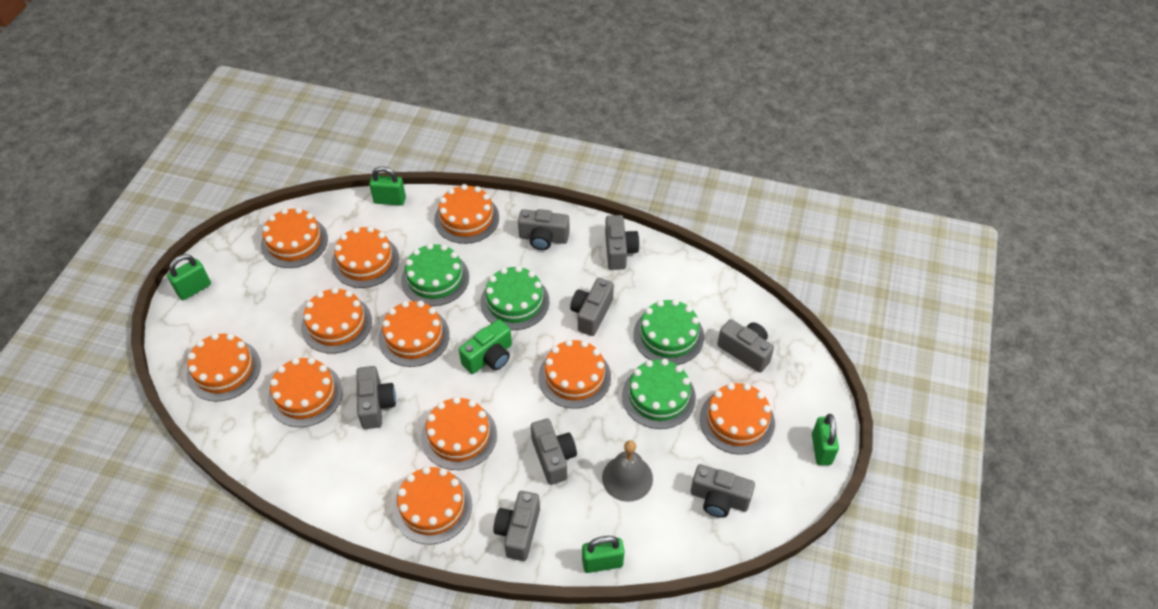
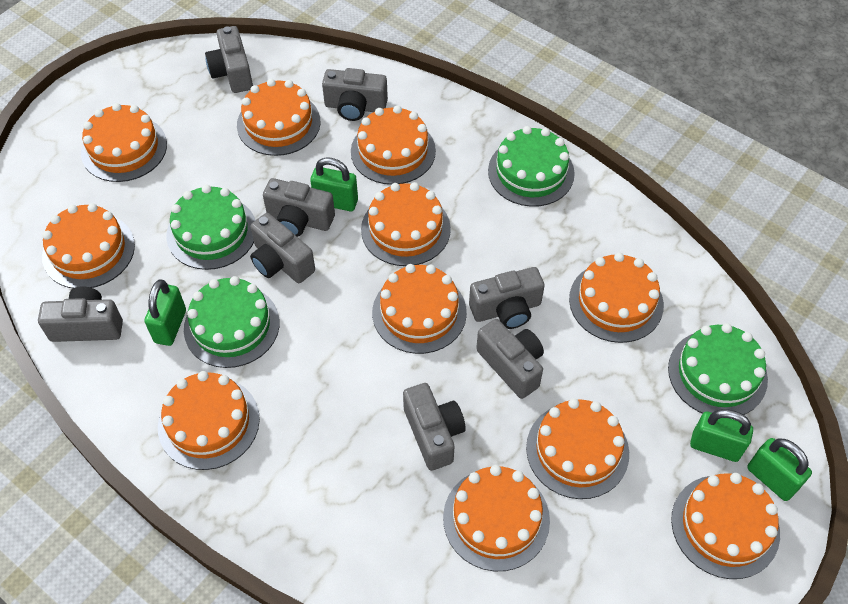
green camera: 1 -> 0
grey bell: 1 -> 0

